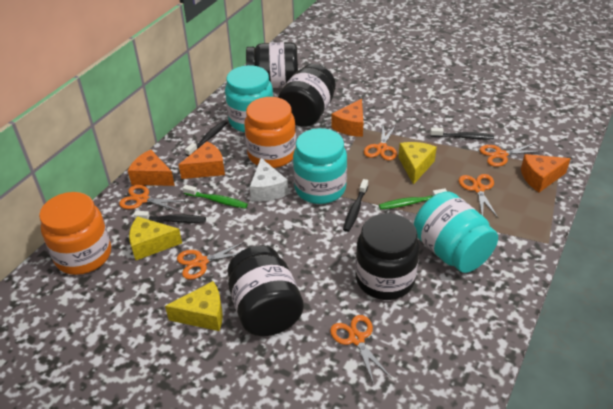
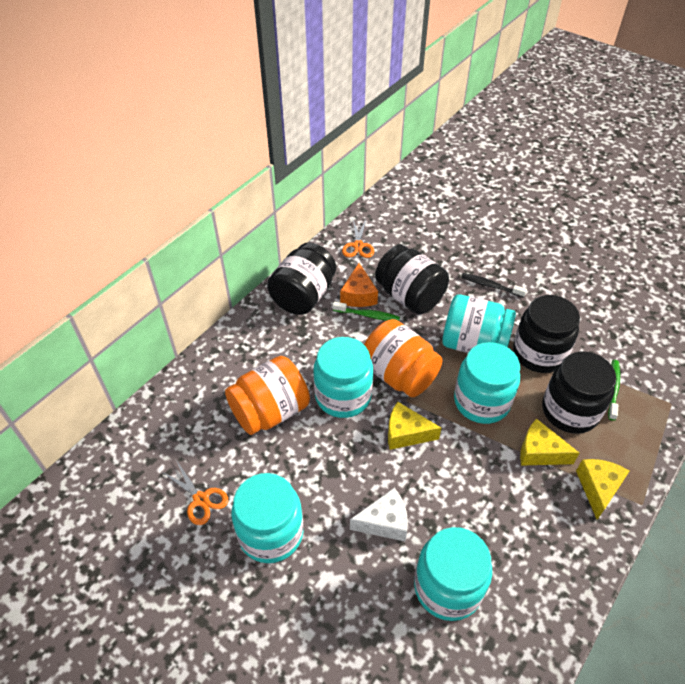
black toothbrush: 4 -> 1
orange cheese: 4 -> 1
orange scissors: 6 -> 2
turquoise jar: 3 -> 5

